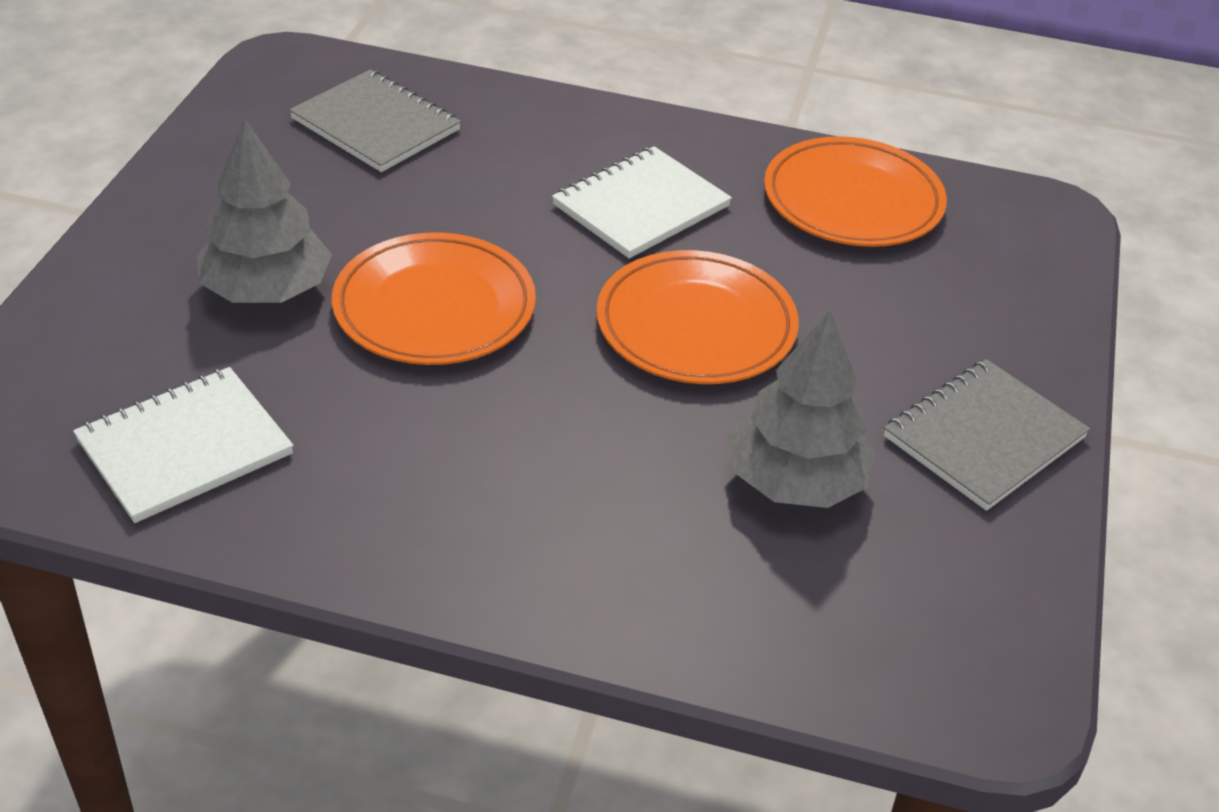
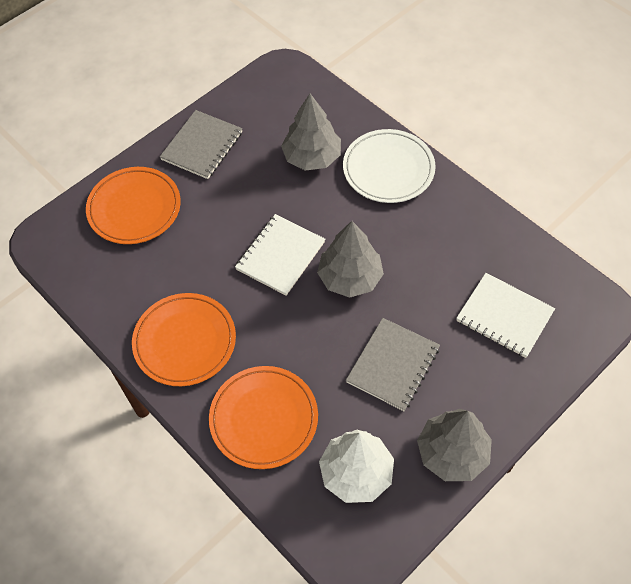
grey tree: 2 -> 3
white plate: 0 -> 1
white tree: 0 -> 1

